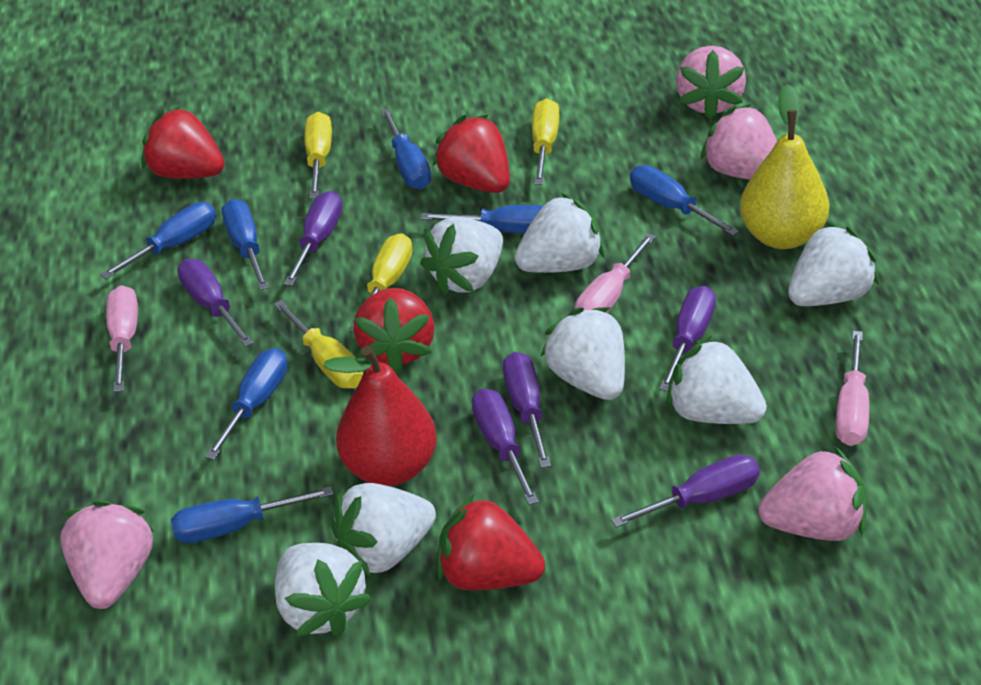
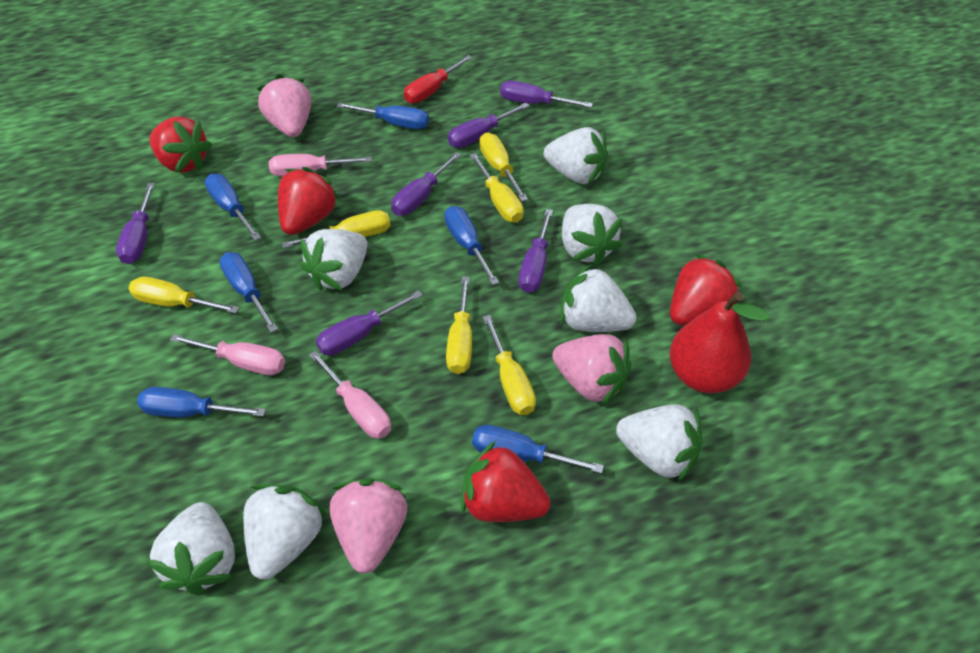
blue screwdriver: 7 -> 6
pink strawberry: 4 -> 3
red screwdriver: 0 -> 1
yellow pear: 1 -> 0
yellow screwdriver: 4 -> 6

